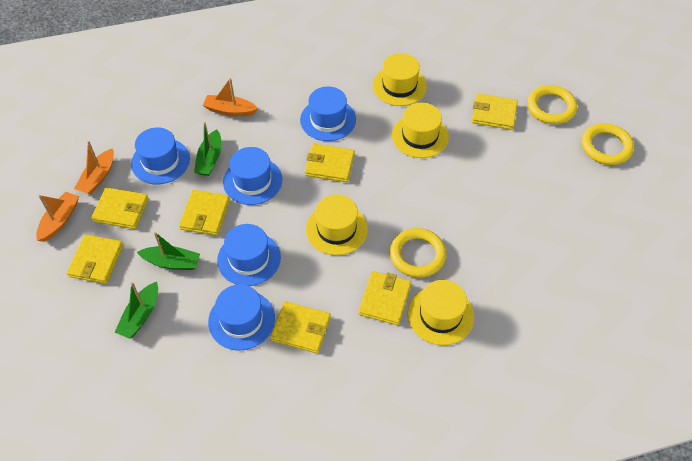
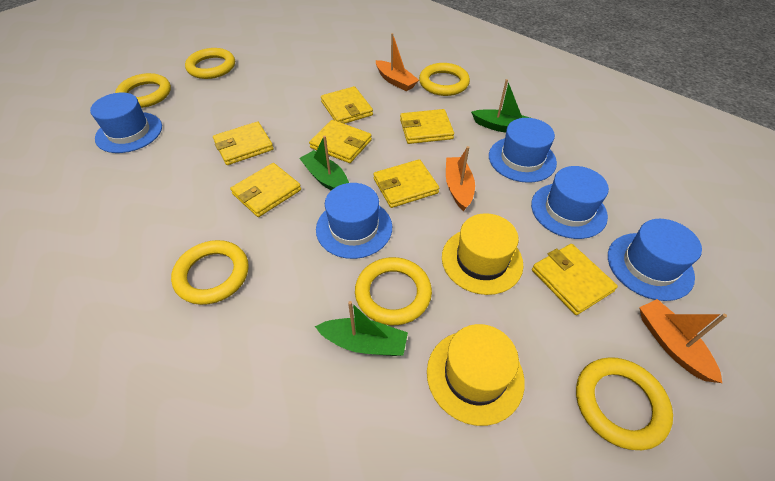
yellow hat: 4 -> 2
yellow ring: 3 -> 6

